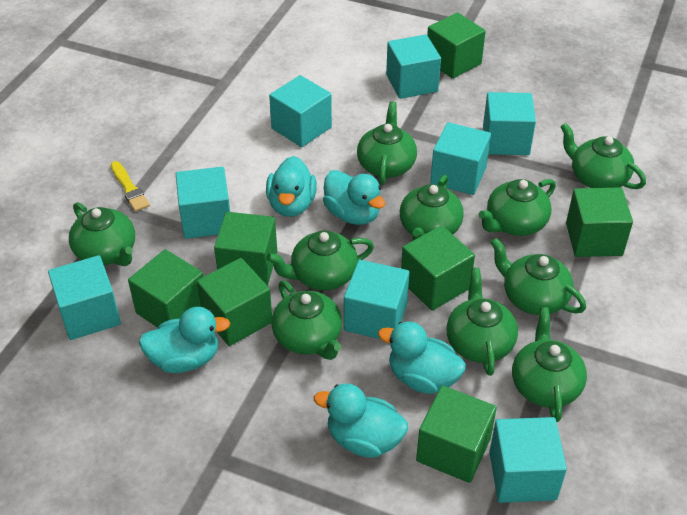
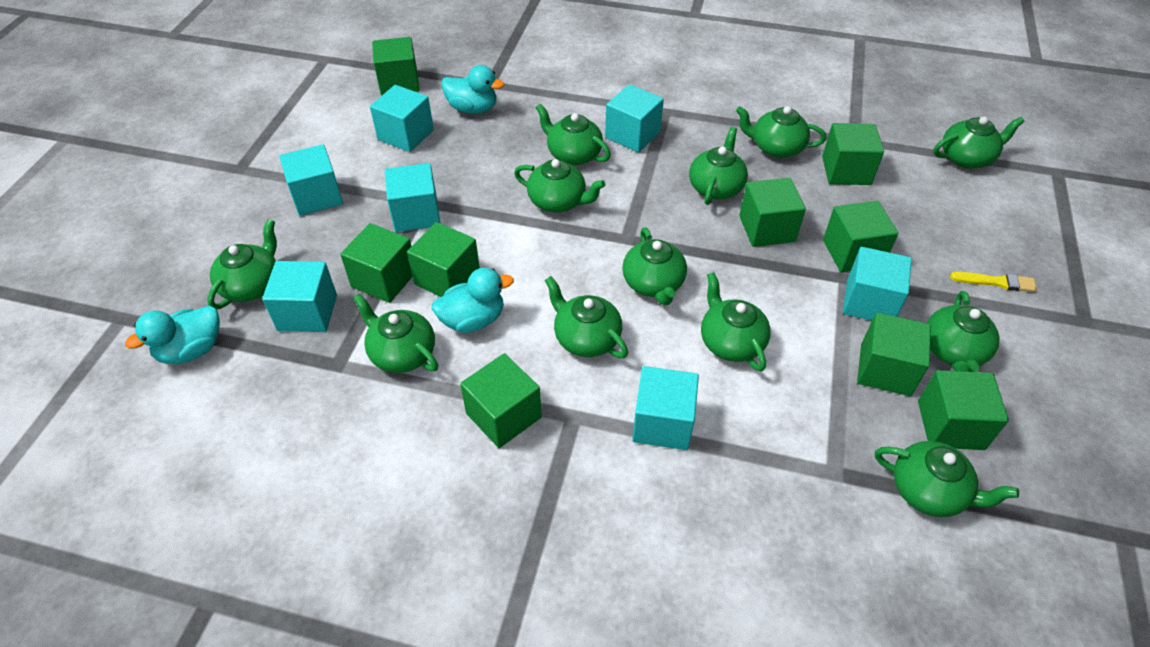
green cube: 7 -> 9
green teapot: 10 -> 12
turquoise cube: 8 -> 7
turquoise duck: 5 -> 3

